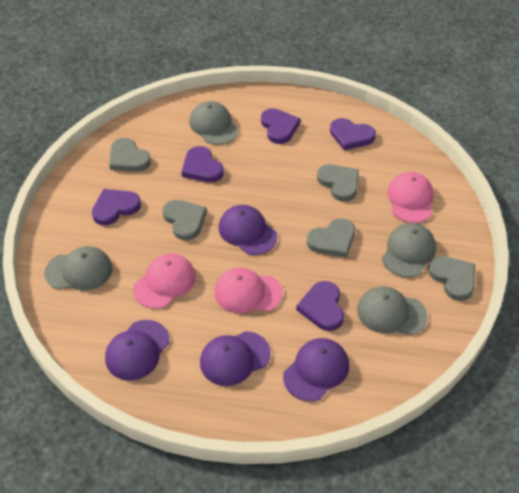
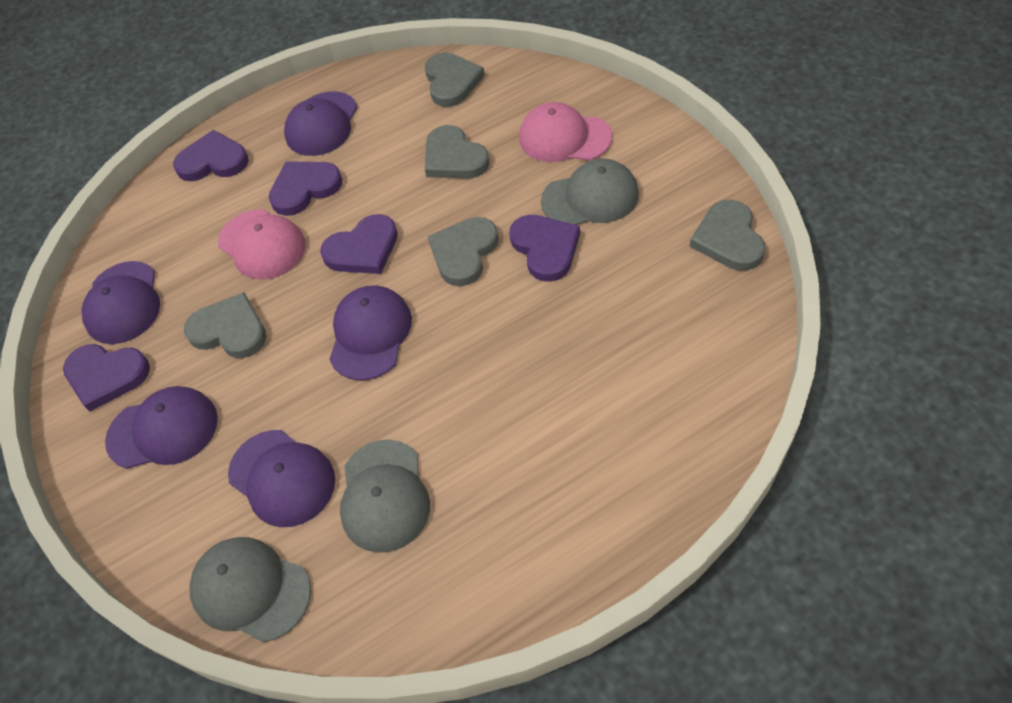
grey cap: 4 -> 3
pink cap: 3 -> 2
purple cap: 4 -> 5

